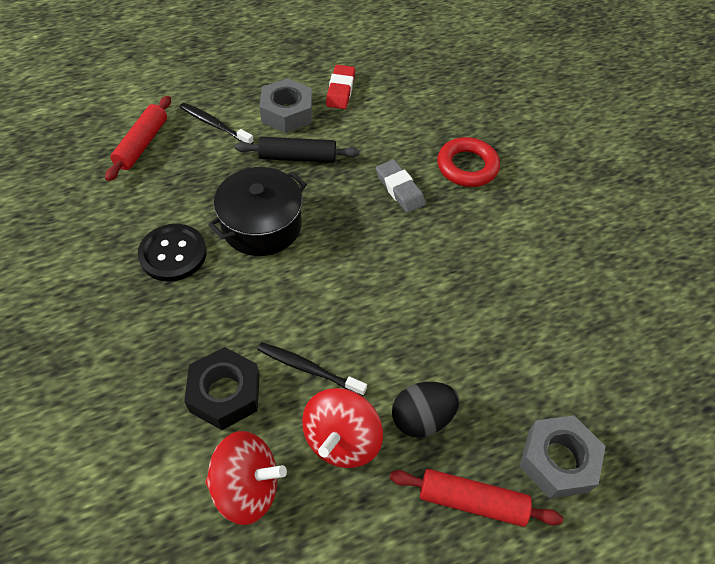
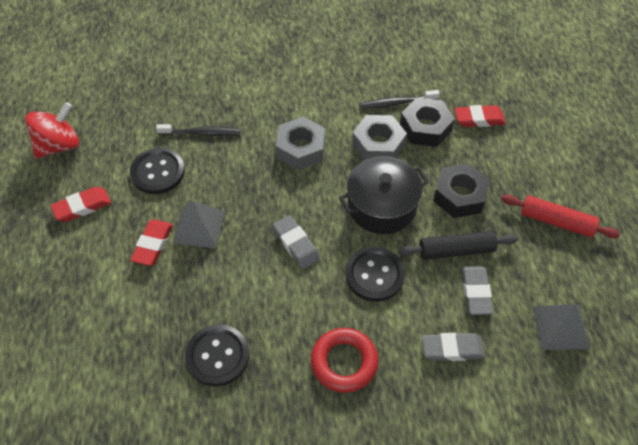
black button: 1 -> 3
black egg: 1 -> 0
black nut: 1 -> 2
grey eraser: 1 -> 3
grey pyramid: 0 -> 2
red eraser: 1 -> 3
red rolling pin: 2 -> 1
red spinning top: 2 -> 1

